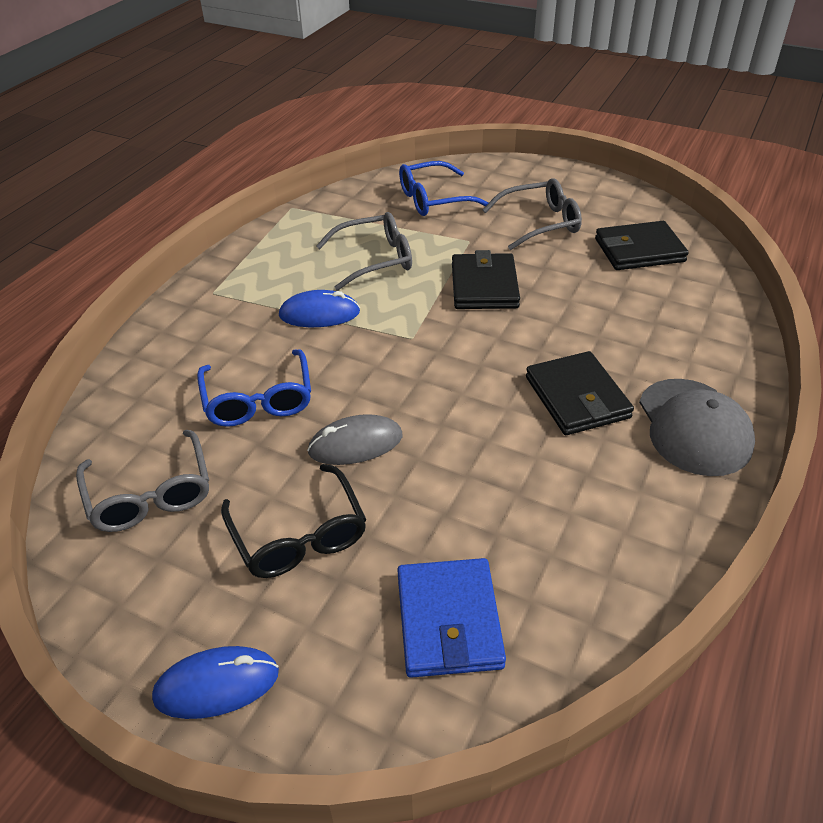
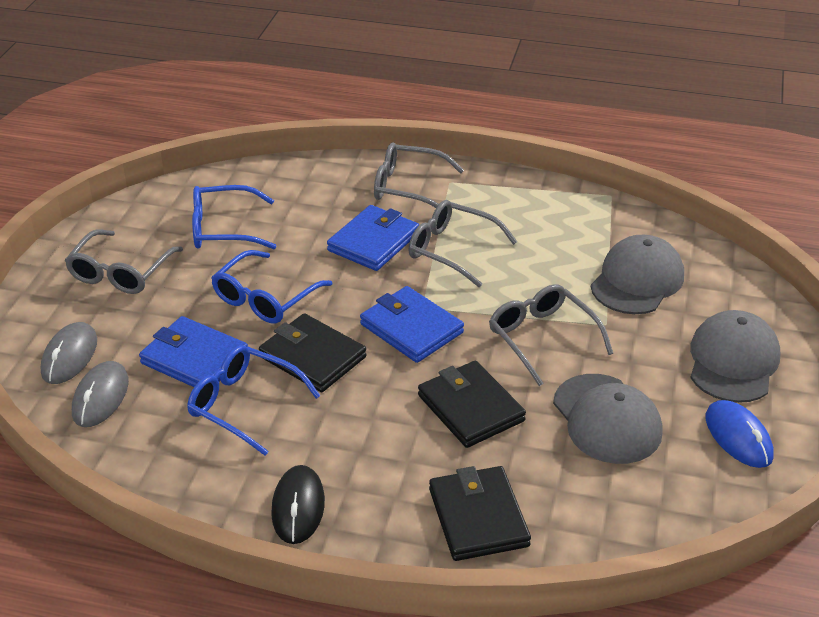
black glasses: 1 -> 0
black mouse: 0 -> 1
blue glasses: 2 -> 3
blue mouse: 2 -> 1
blue wallet: 1 -> 3
grey cap: 1 -> 3
grey glasses: 3 -> 4
grey mouse: 1 -> 2

